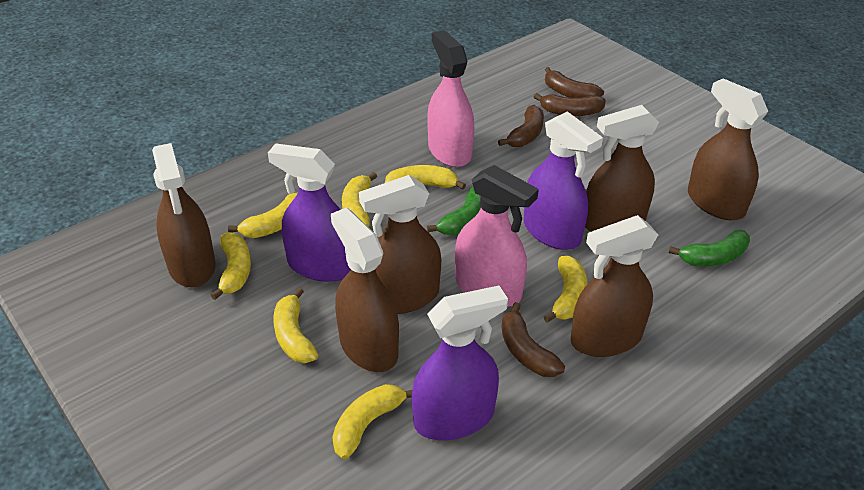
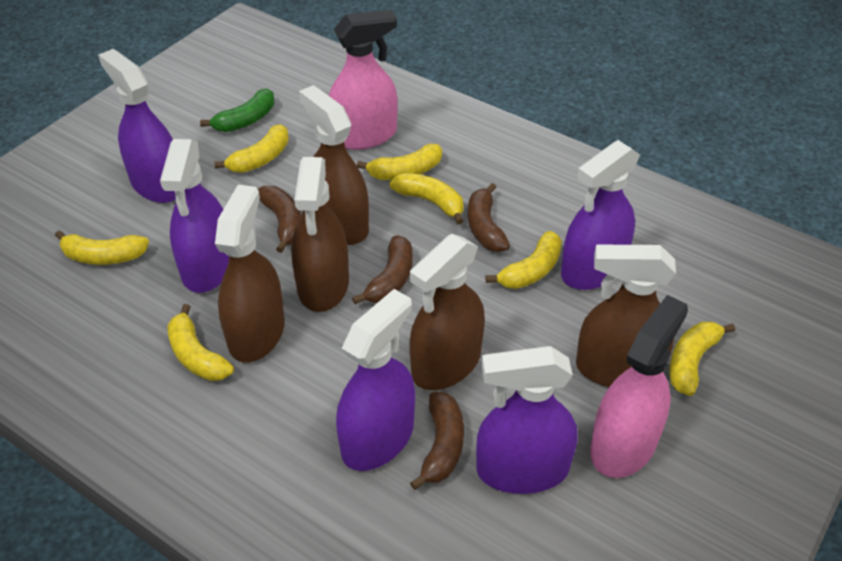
brown spray bottle: 6 -> 5
green banana: 2 -> 1
purple spray bottle: 3 -> 5

